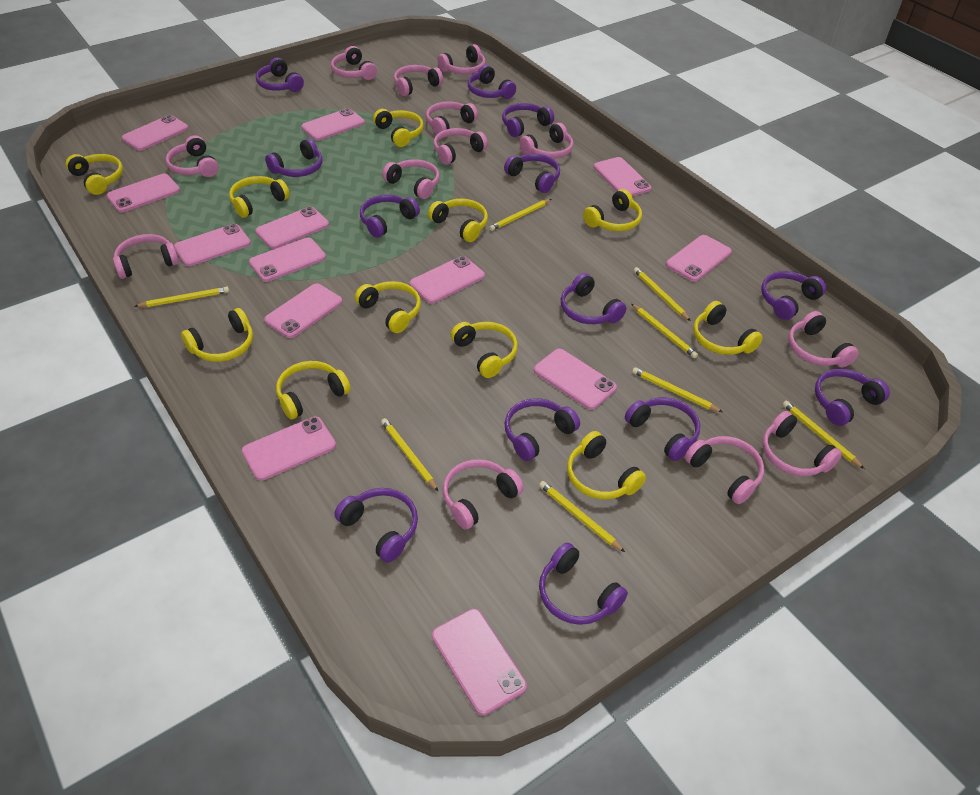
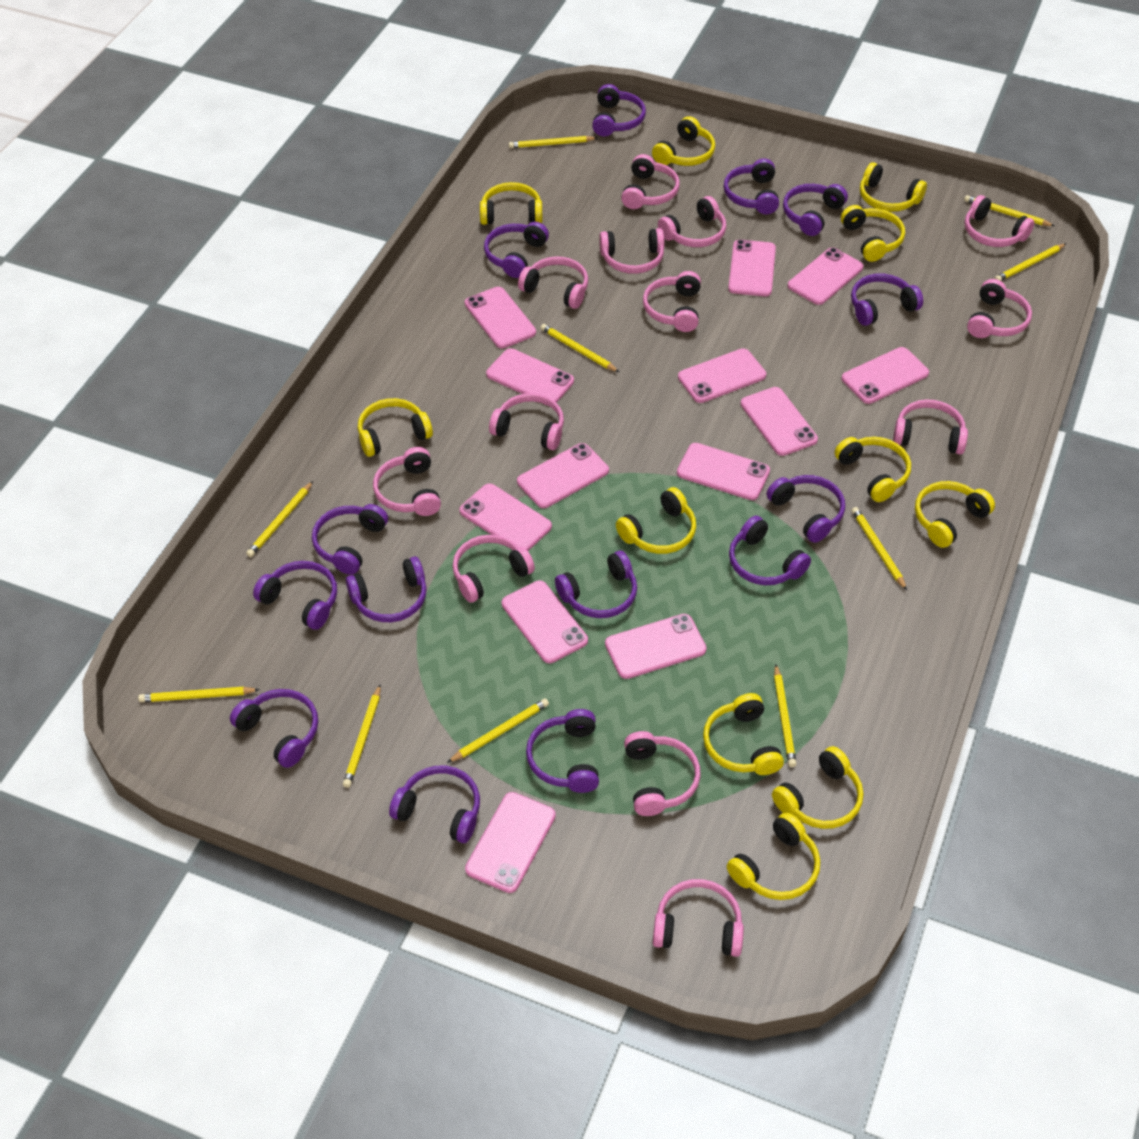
purple headphones: 13 -> 14
yellow pencil: 8 -> 10

